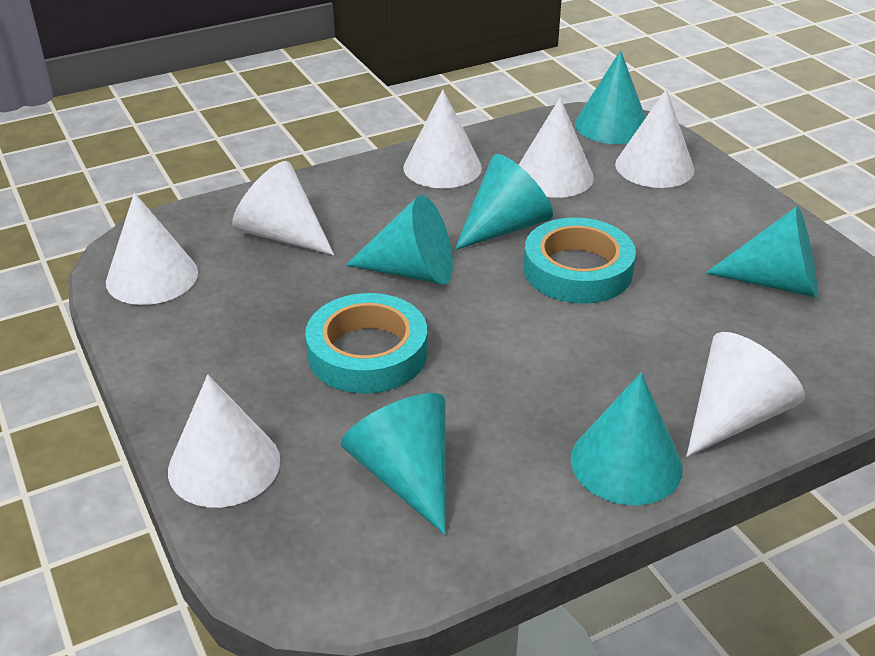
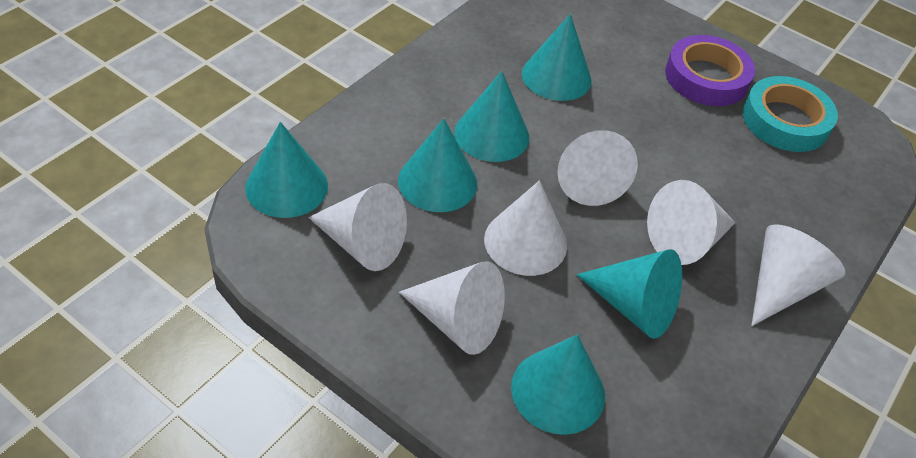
purple tape: 0 -> 1
turquoise tape: 2 -> 1
white cone: 7 -> 6

